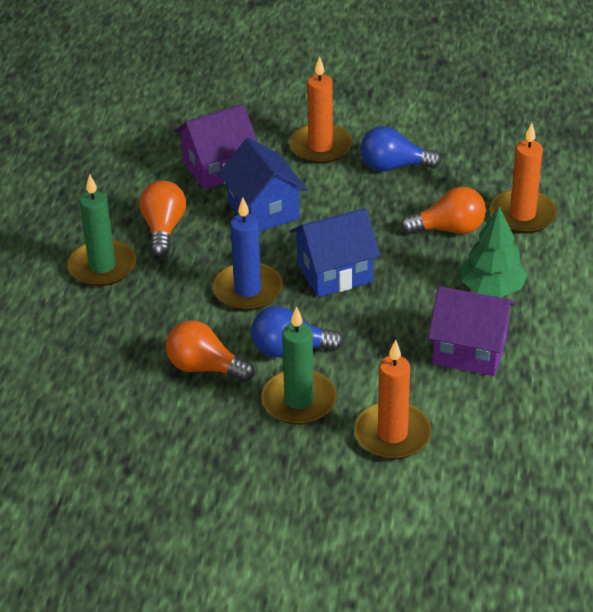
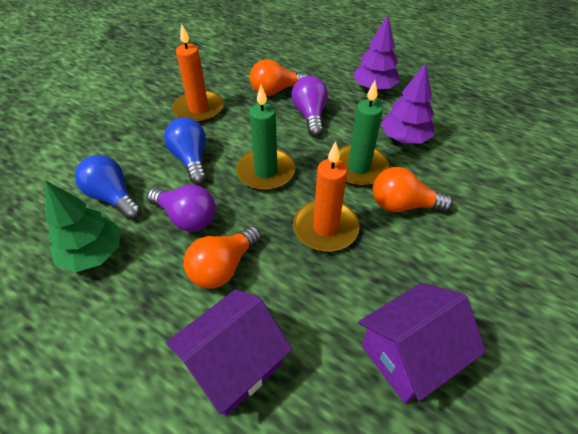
blue candle: 1 -> 0
blue house: 2 -> 0
orange candle: 3 -> 2
purple light bulb: 0 -> 2
purple tree: 0 -> 2

